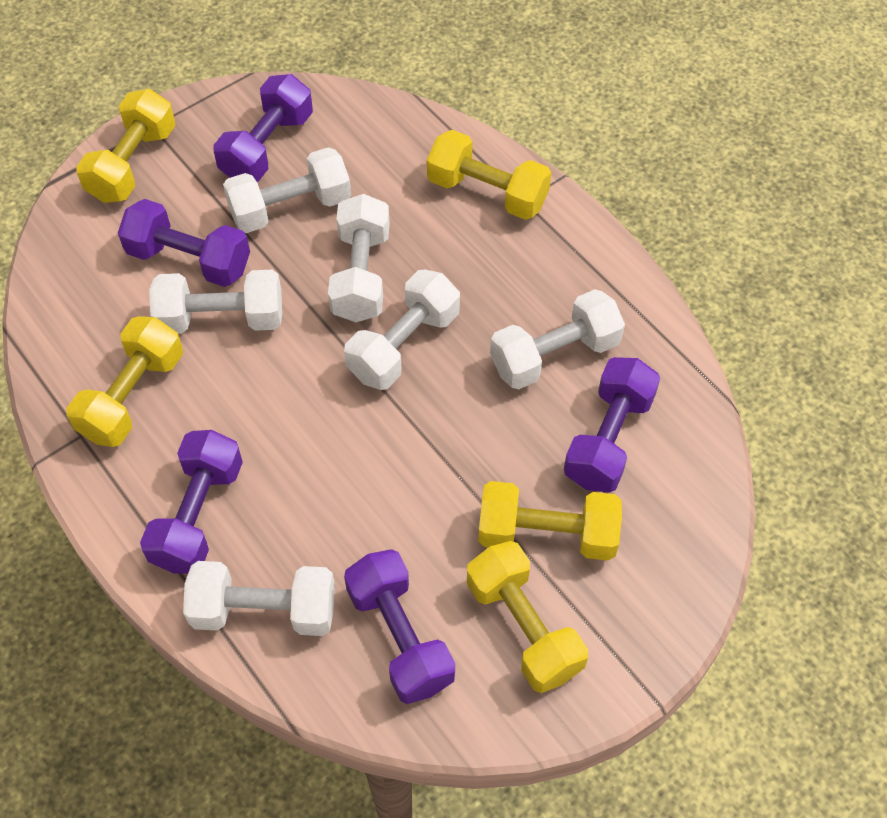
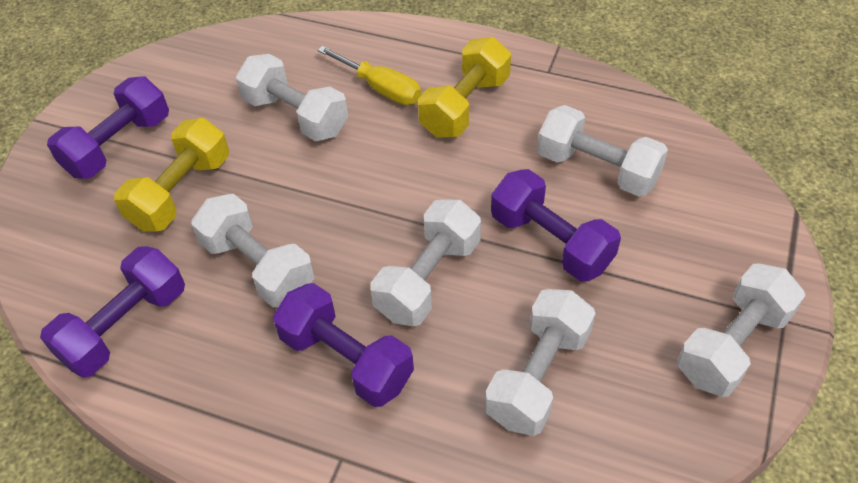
purple dumbbell: 5 -> 4
yellow dumbbell: 5 -> 2
yellow screwdriver: 0 -> 1

